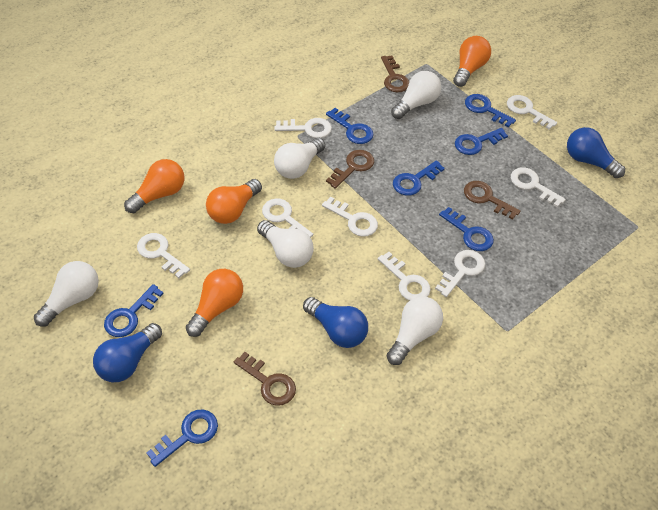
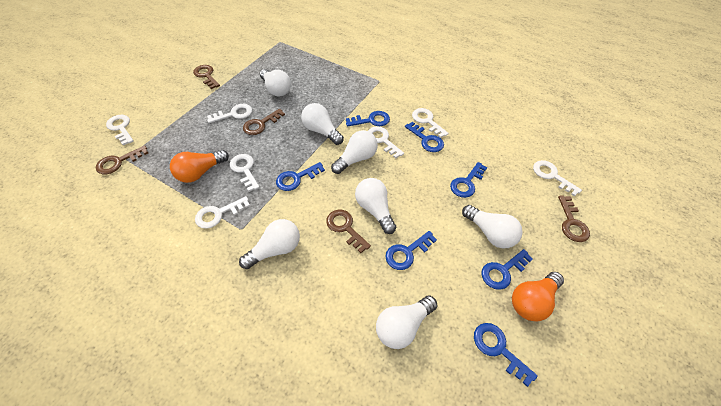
blue light bulb: 3 -> 0
brown key: 4 -> 5
orange light bulb: 4 -> 2
white key: 8 -> 7
white light bulb: 5 -> 7

